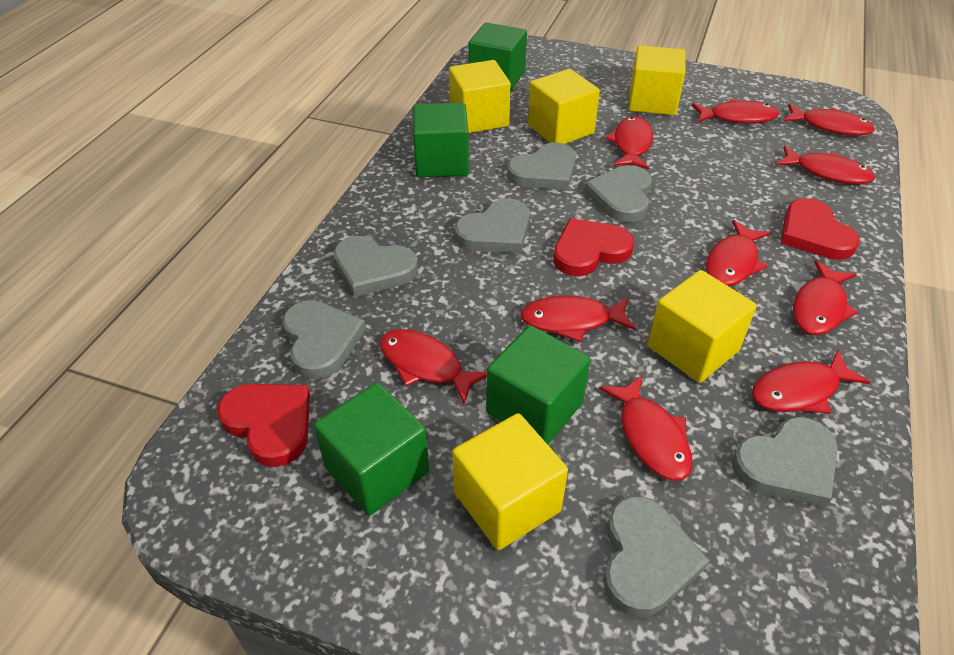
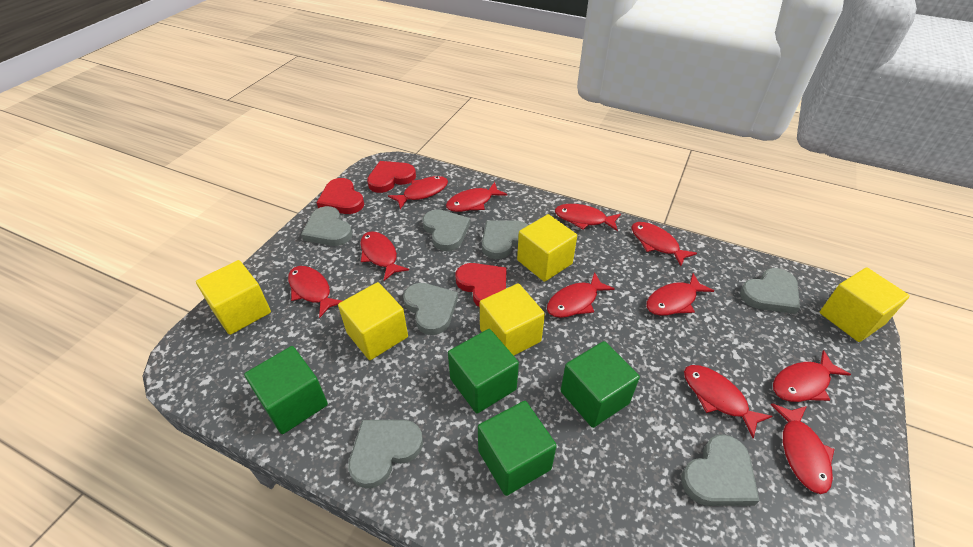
red fish: 10 -> 11

